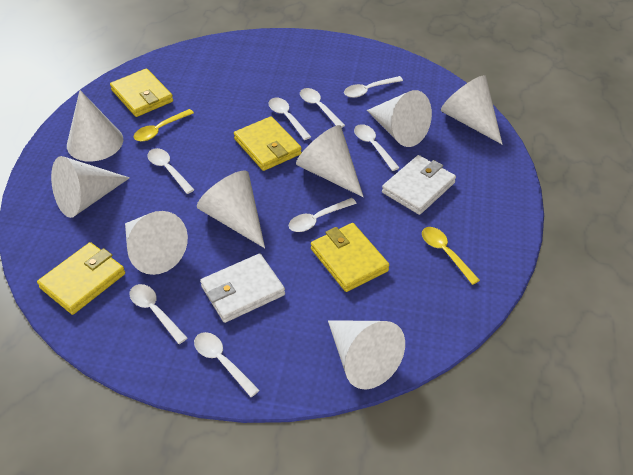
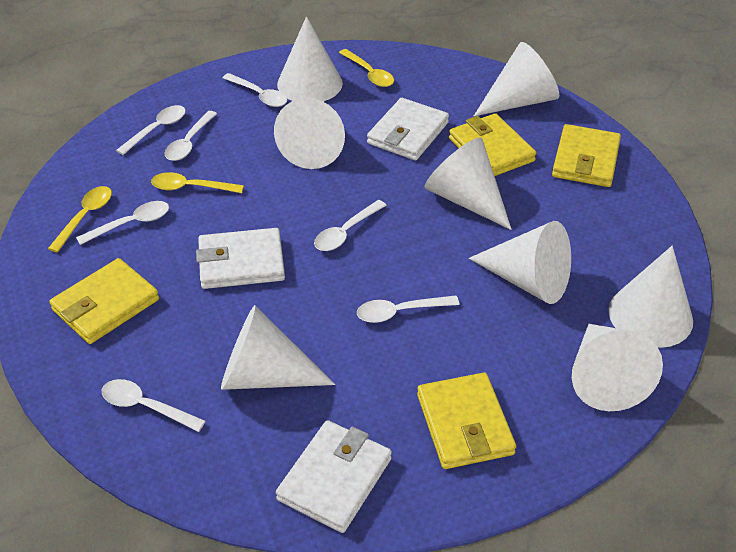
white spoon: 8 -> 7
white wallet: 2 -> 3
yellow spoon: 2 -> 3

